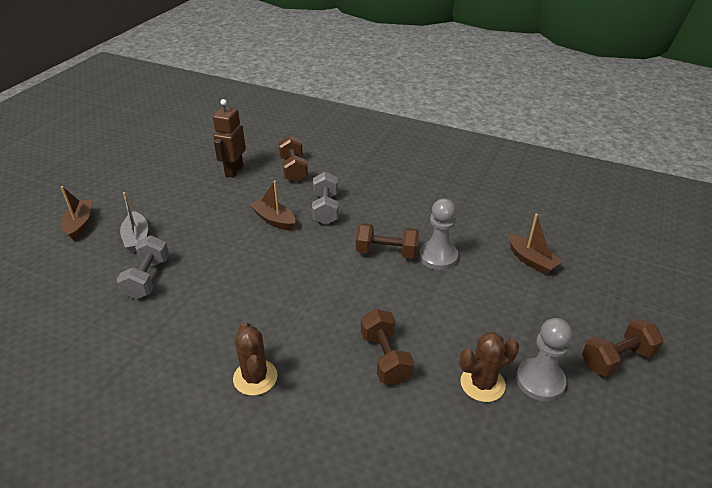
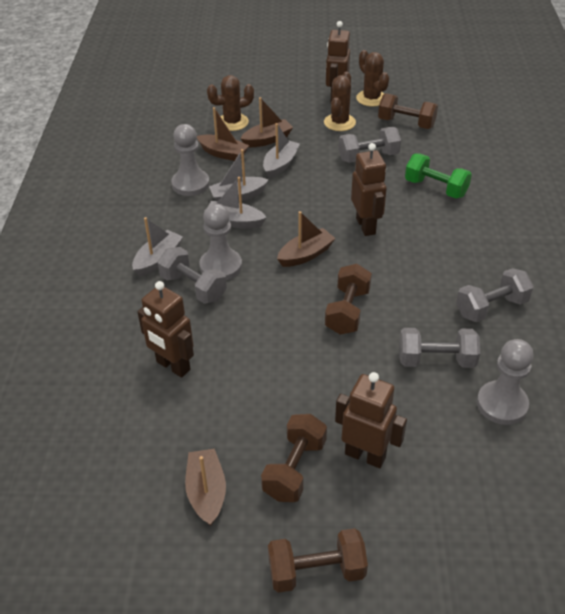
brown boat: 3 -> 4
brown cactus: 2 -> 3
brown robot: 1 -> 4
green dumbbell: 0 -> 1
grey boat: 1 -> 4
grey dumbbell: 2 -> 4
grey pawn: 2 -> 3

